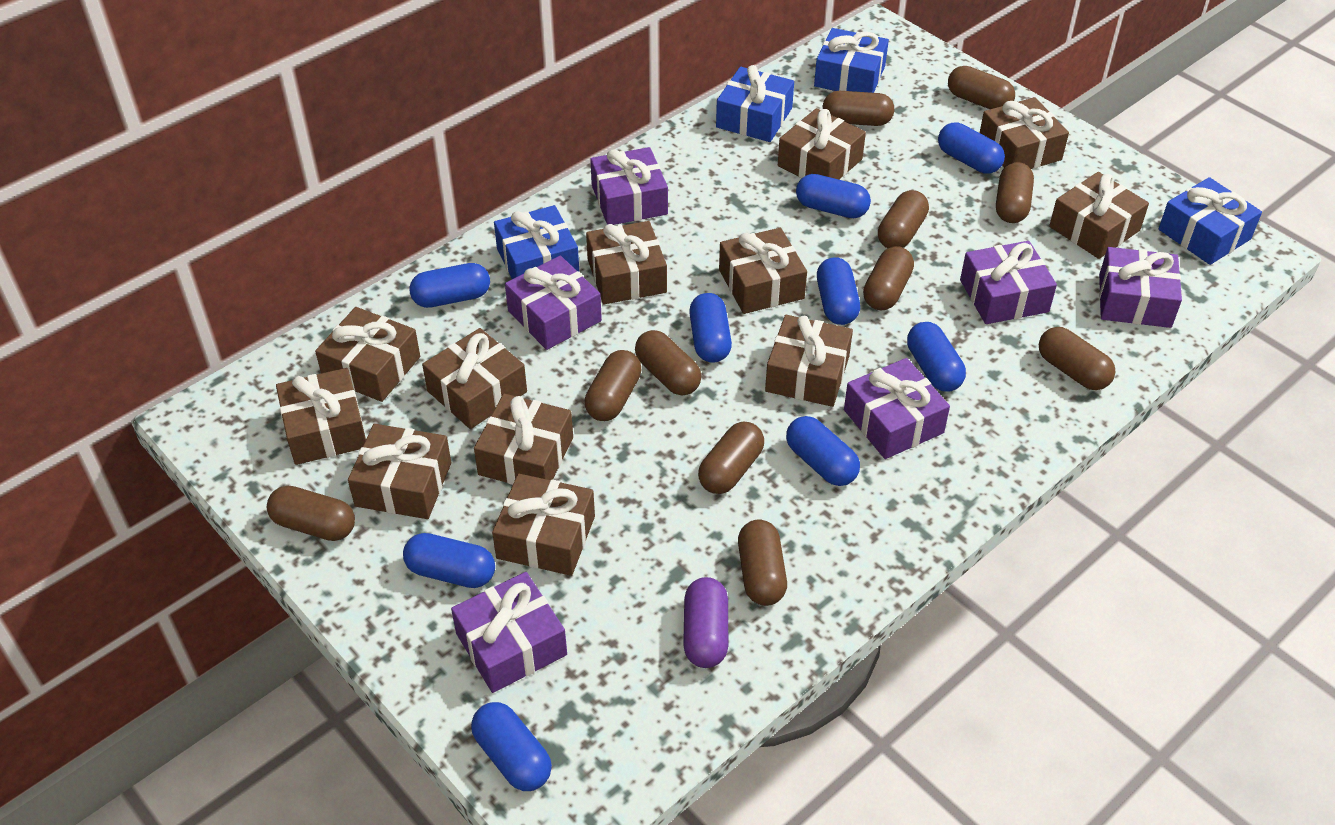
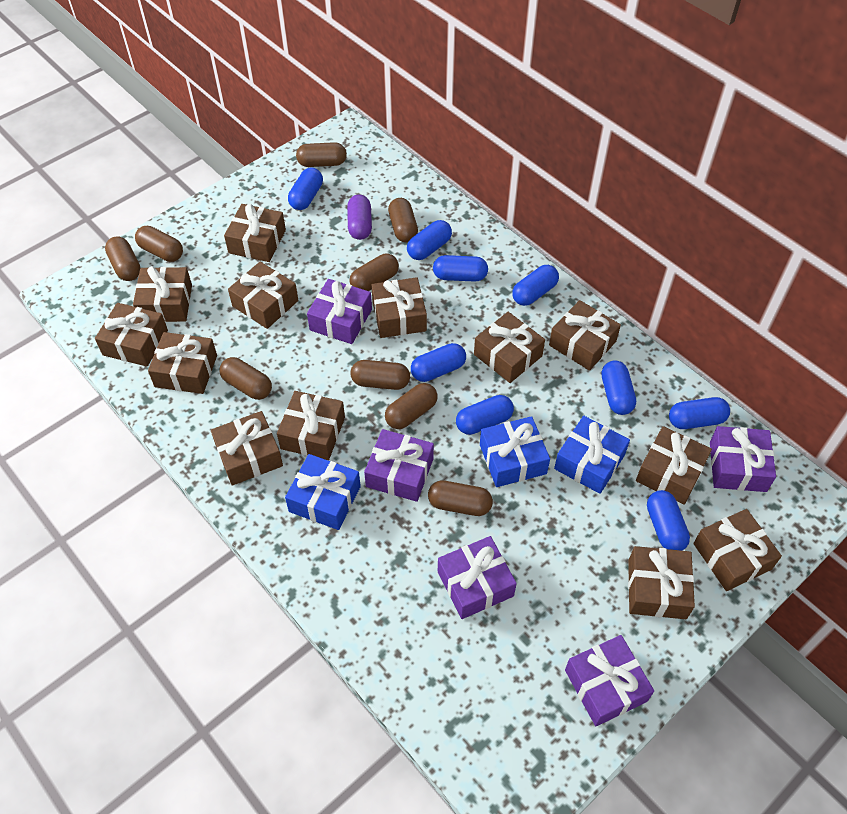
blue gift: 4 -> 3
brown capsule: 11 -> 9
brown gift: 12 -> 13
purple gift: 6 -> 5

